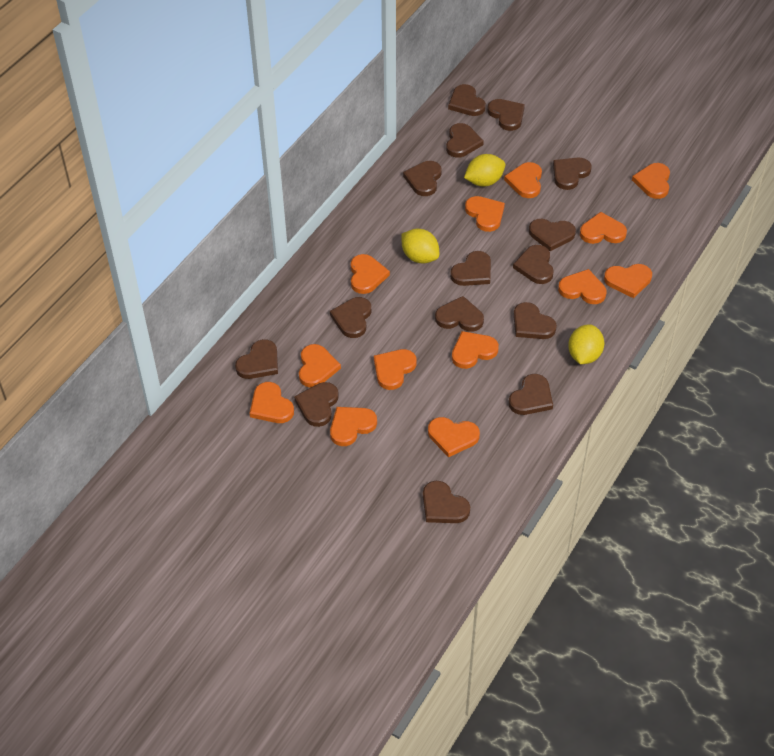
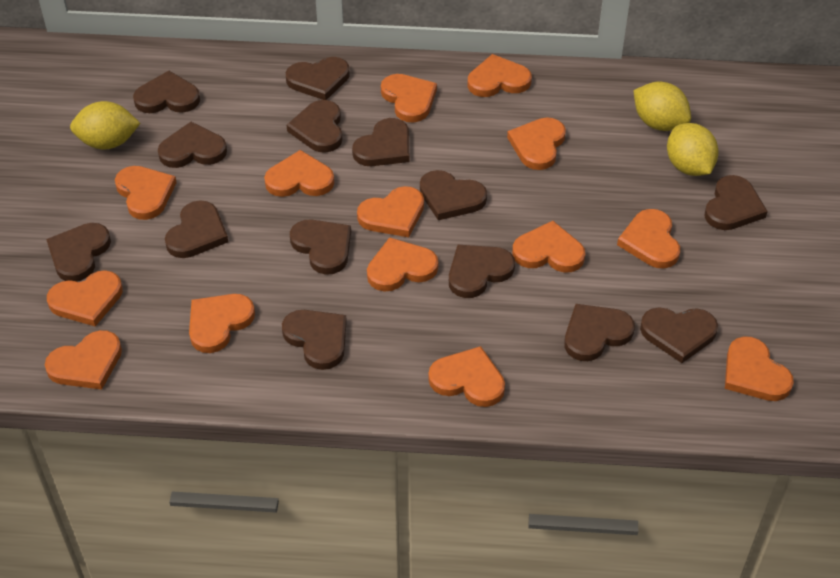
brown heart: 15 -> 14
orange heart: 13 -> 14

